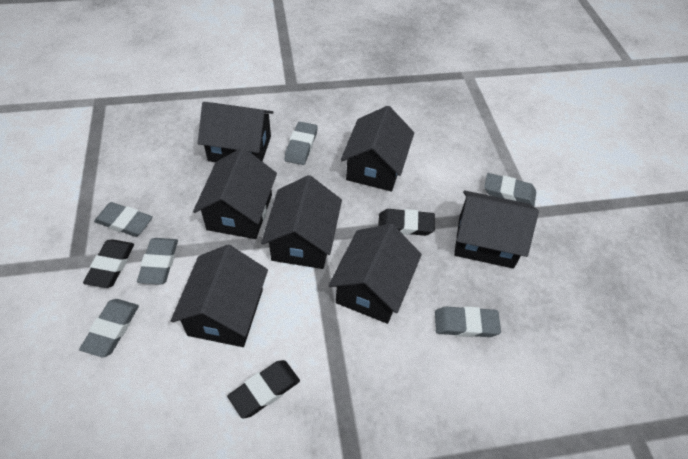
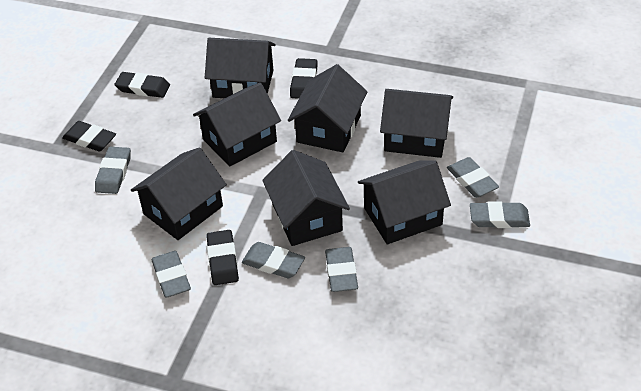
black eraser: 3 -> 4

